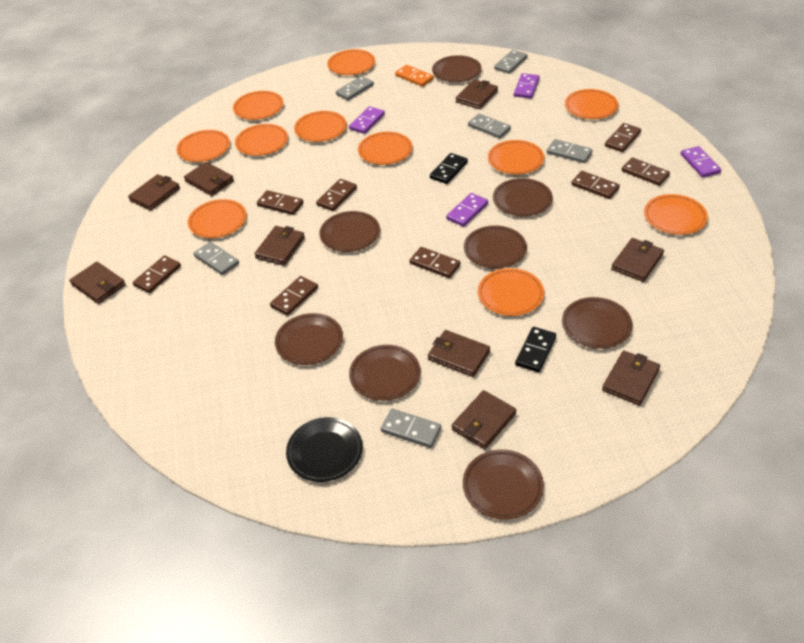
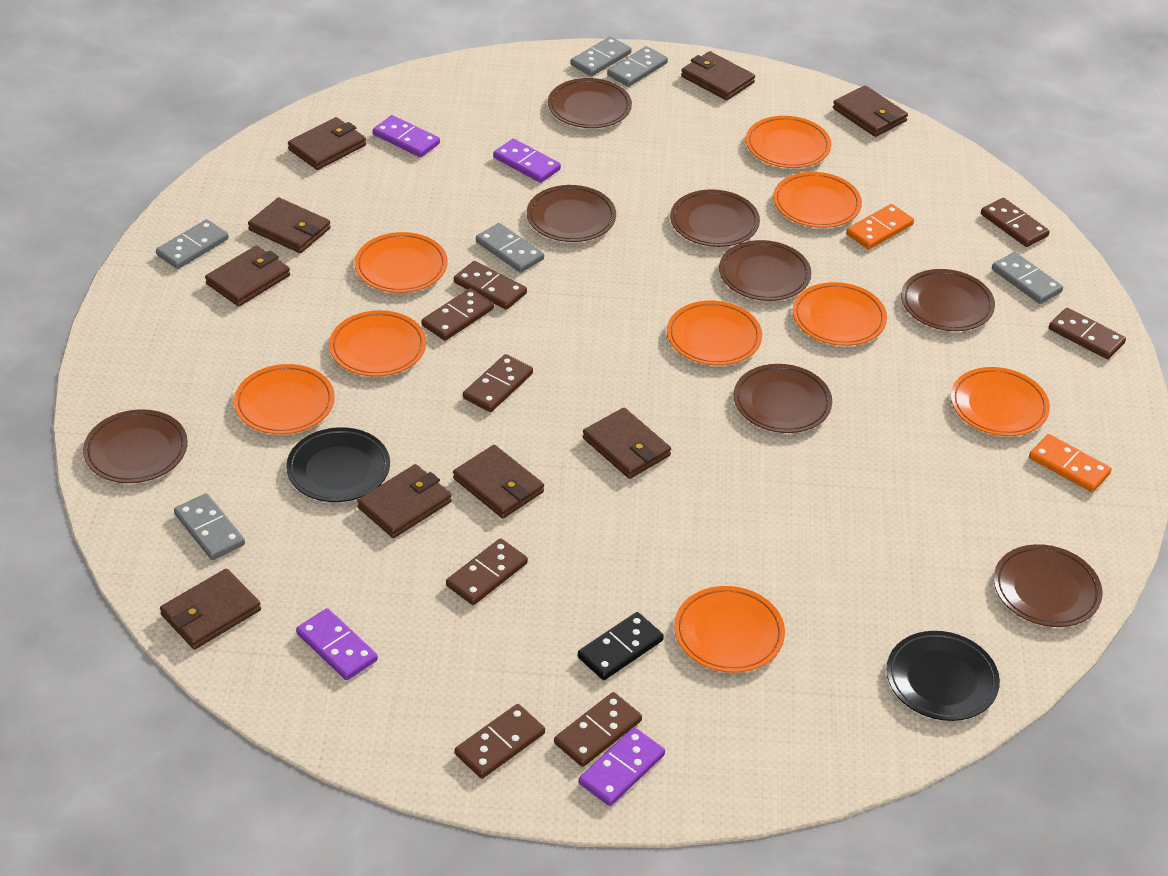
black domino: 2 -> 1
black plate: 1 -> 2
orange domino: 1 -> 2
orange plate: 11 -> 9

